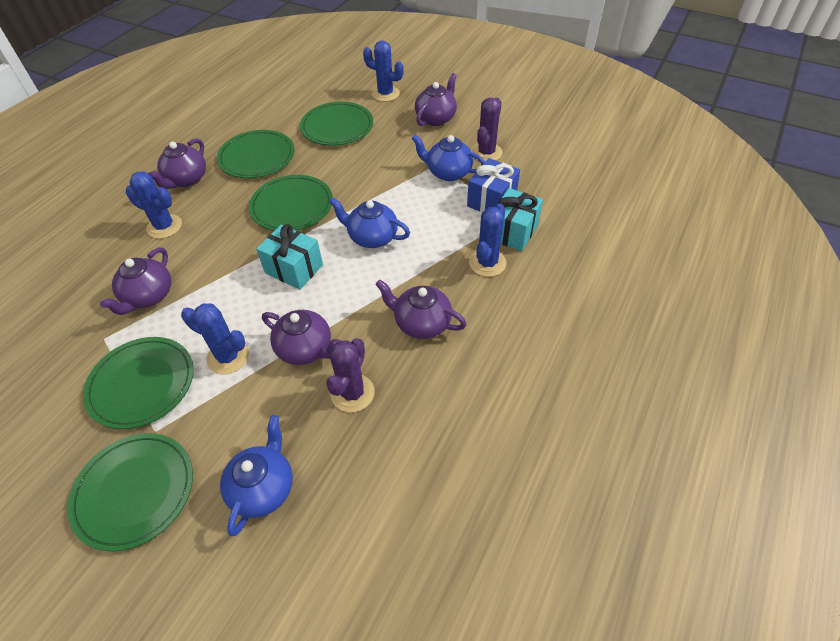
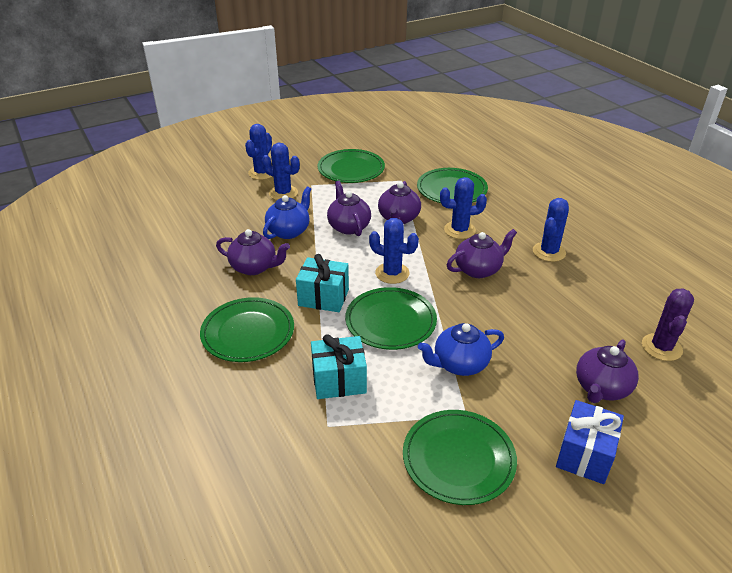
blue cactus: 4 -> 5
blue teapot: 3 -> 2
purple cactus: 2 -> 1

